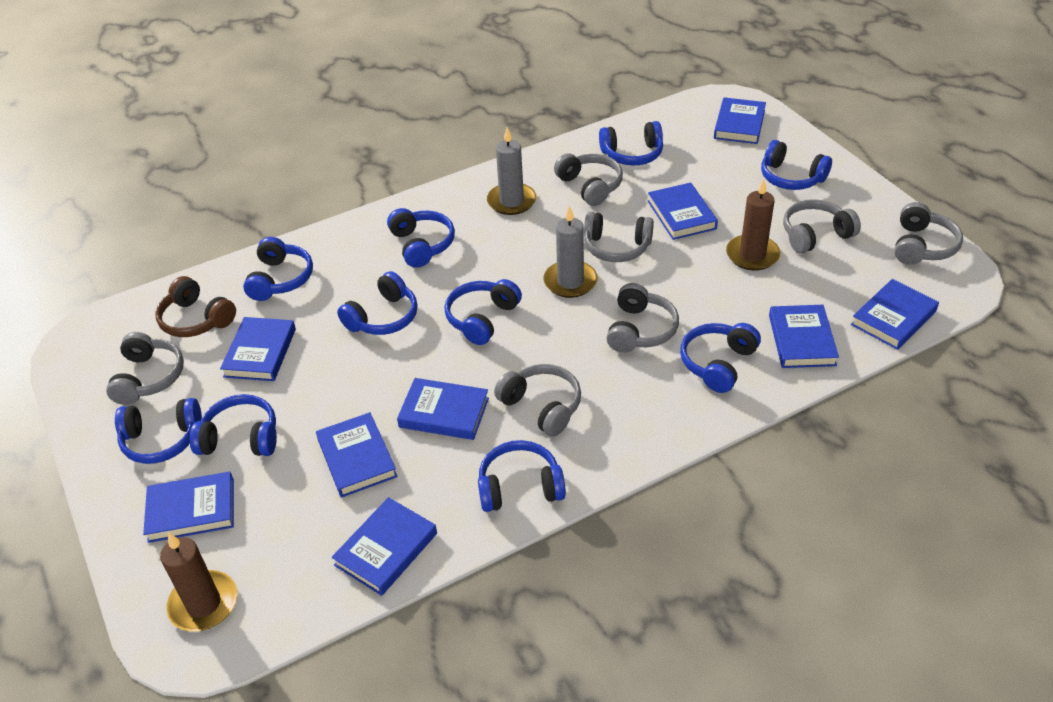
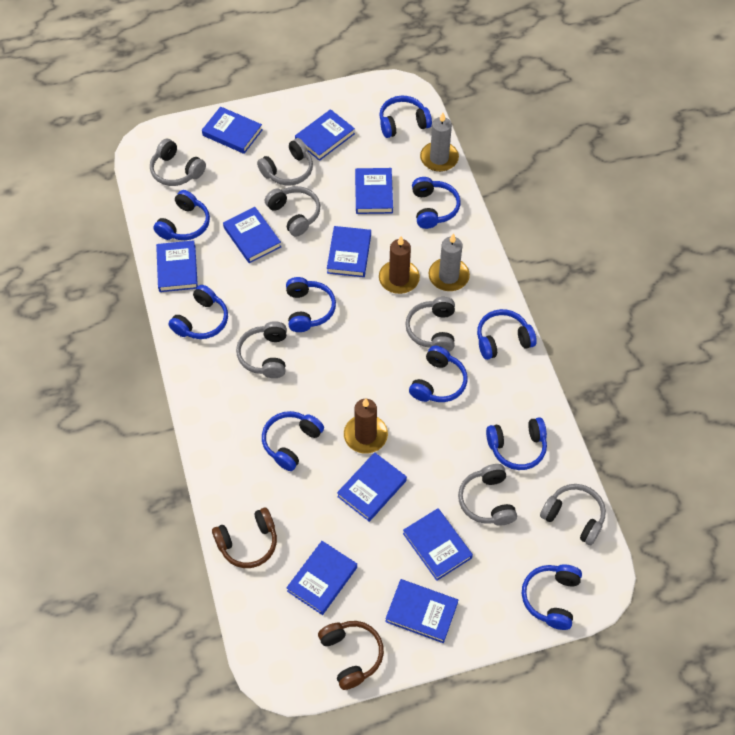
blue book: 9 -> 10
brown headphones: 1 -> 2

